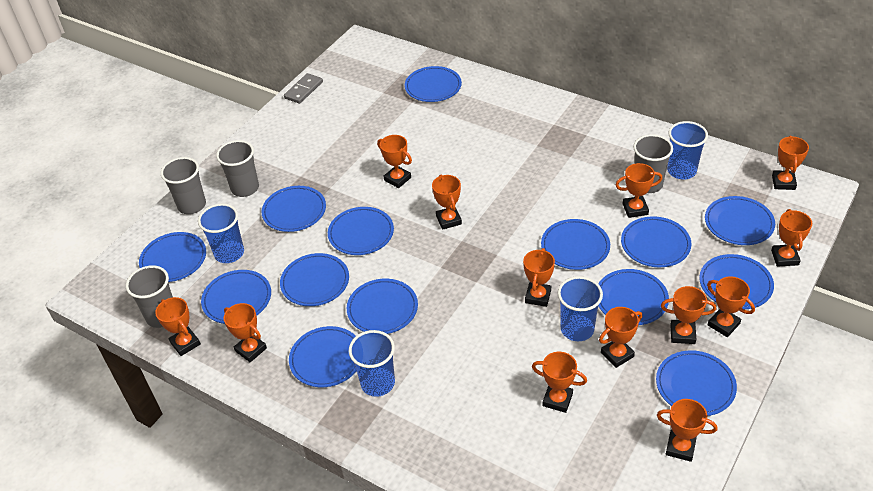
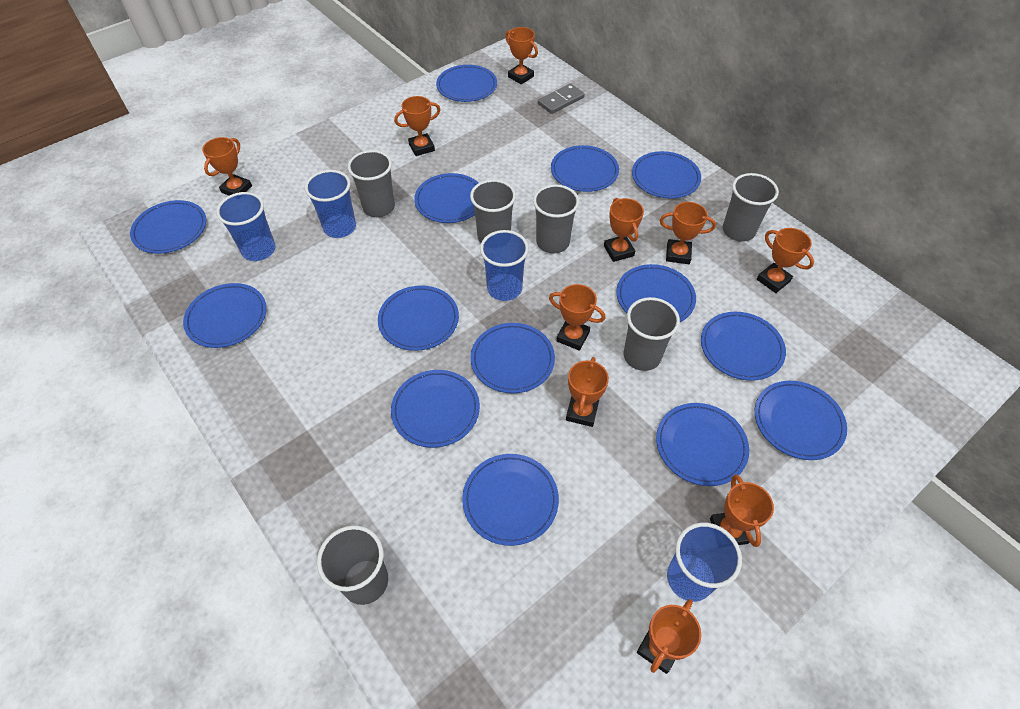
grey cup: 4 -> 6
orange trophy: 13 -> 10

